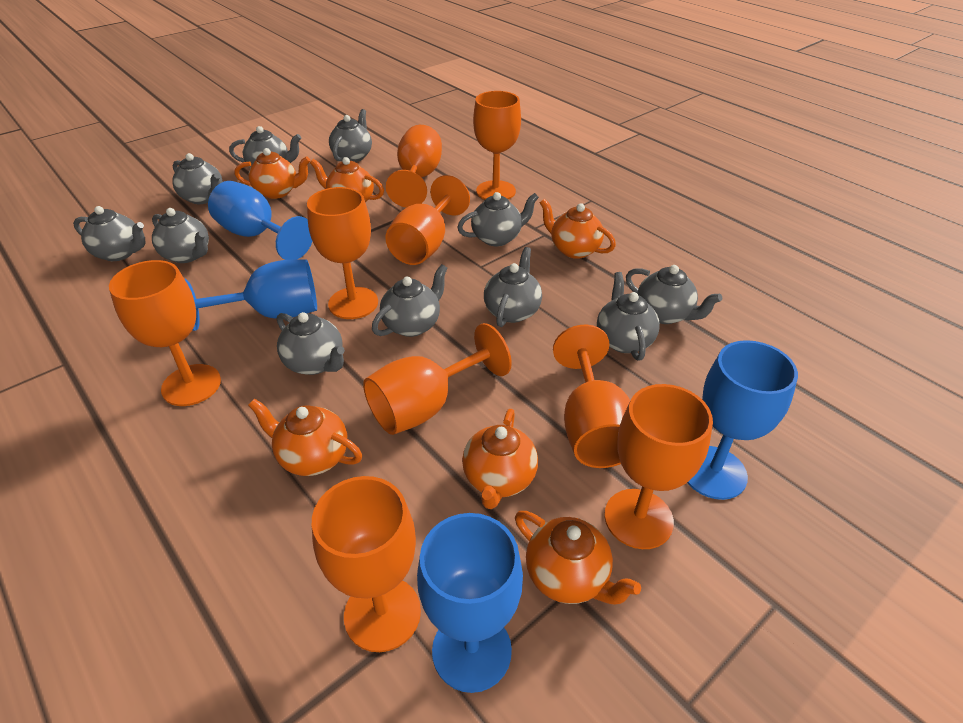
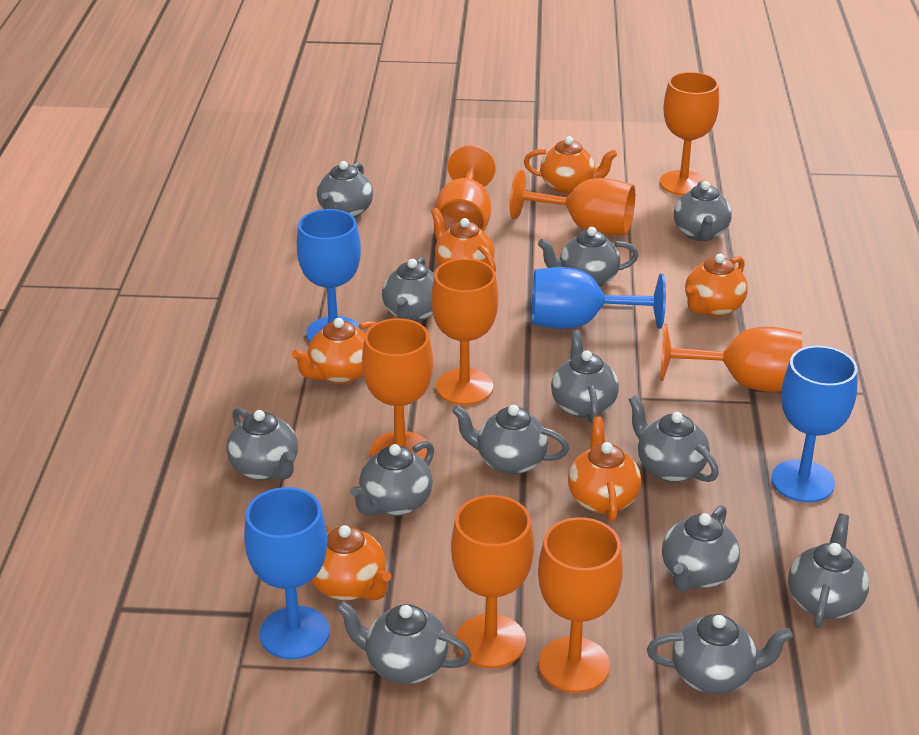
grey teapot: 11 -> 13
orange goblet: 9 -> 8

